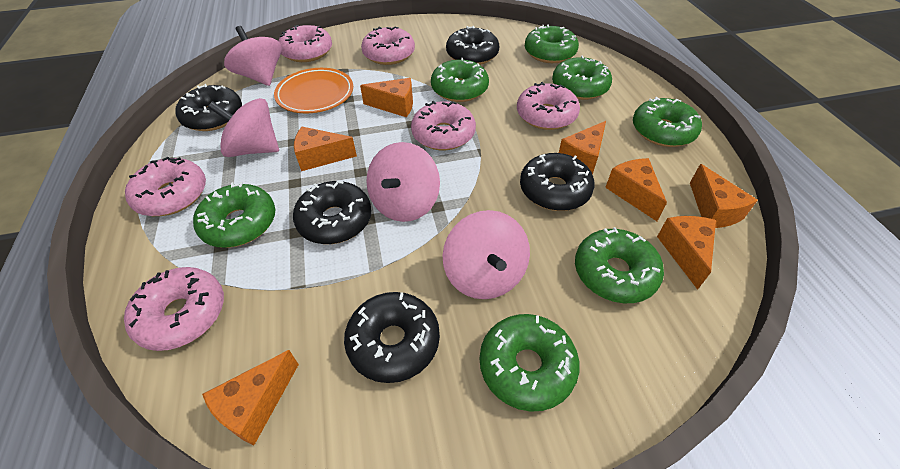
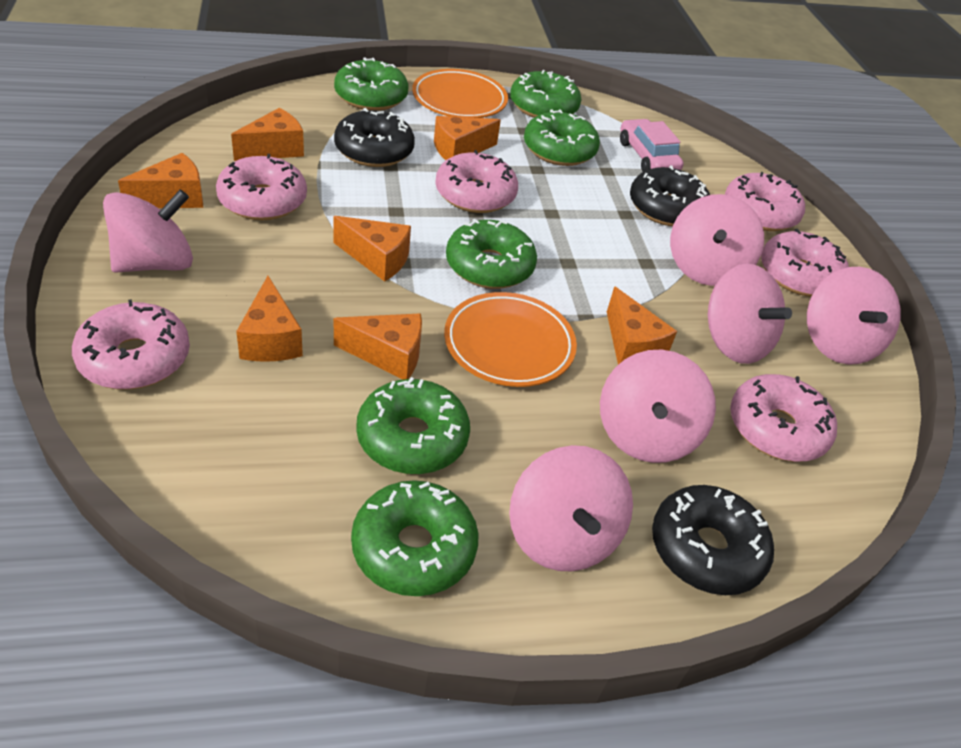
black donut: 5 -> 3
green donut: 7 -> 6
orange plate: 1 -> 2
pink car: 0 -> 1
pink spinning top: 4 -> 6

